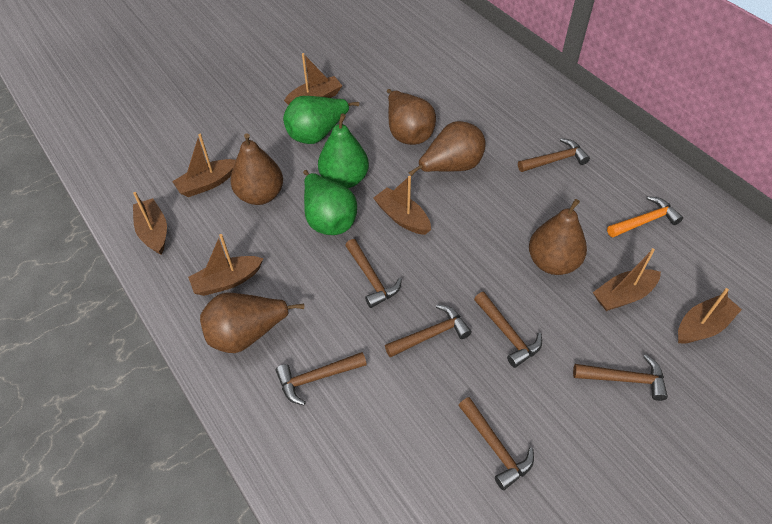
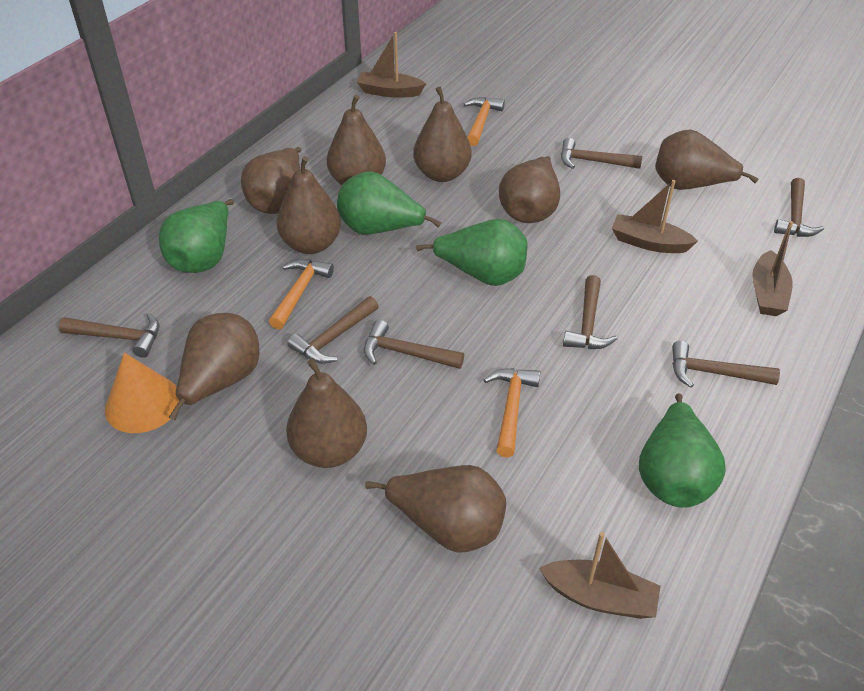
brown boat: 7 -> 4
brown pear: 5 -> 9
green pear: 3 -> 4
orange cone: 0 -> 1
orange hammer: 1 -> 3

